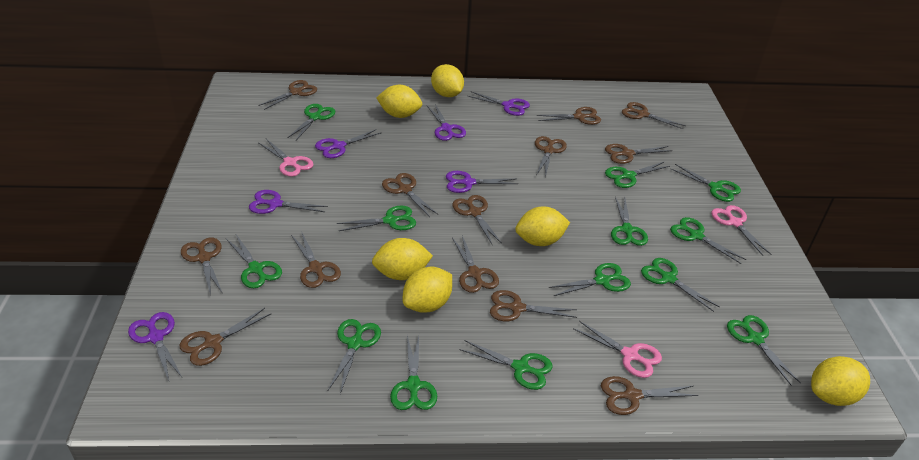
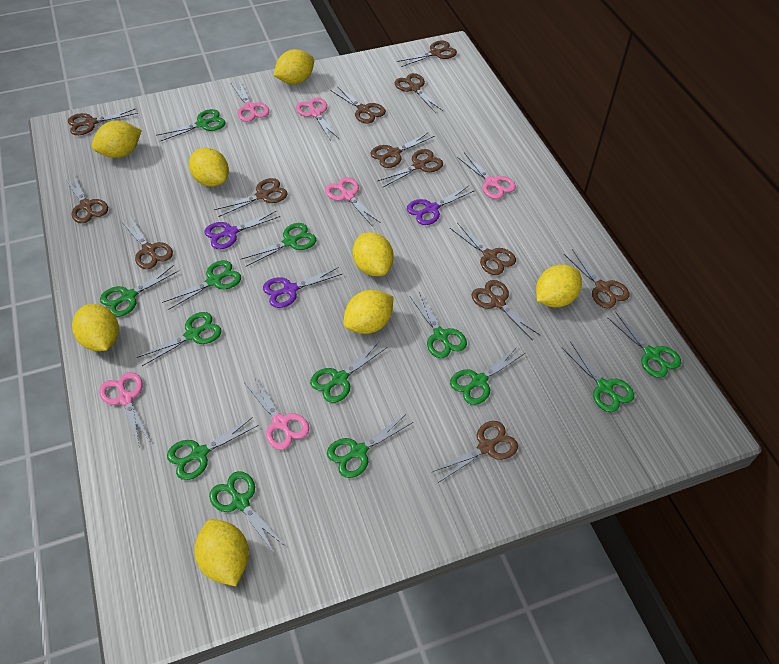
pink scissors: 3 -> 6
purple scissors: 6 -> 3
yellow lemon: 6 -> 8

